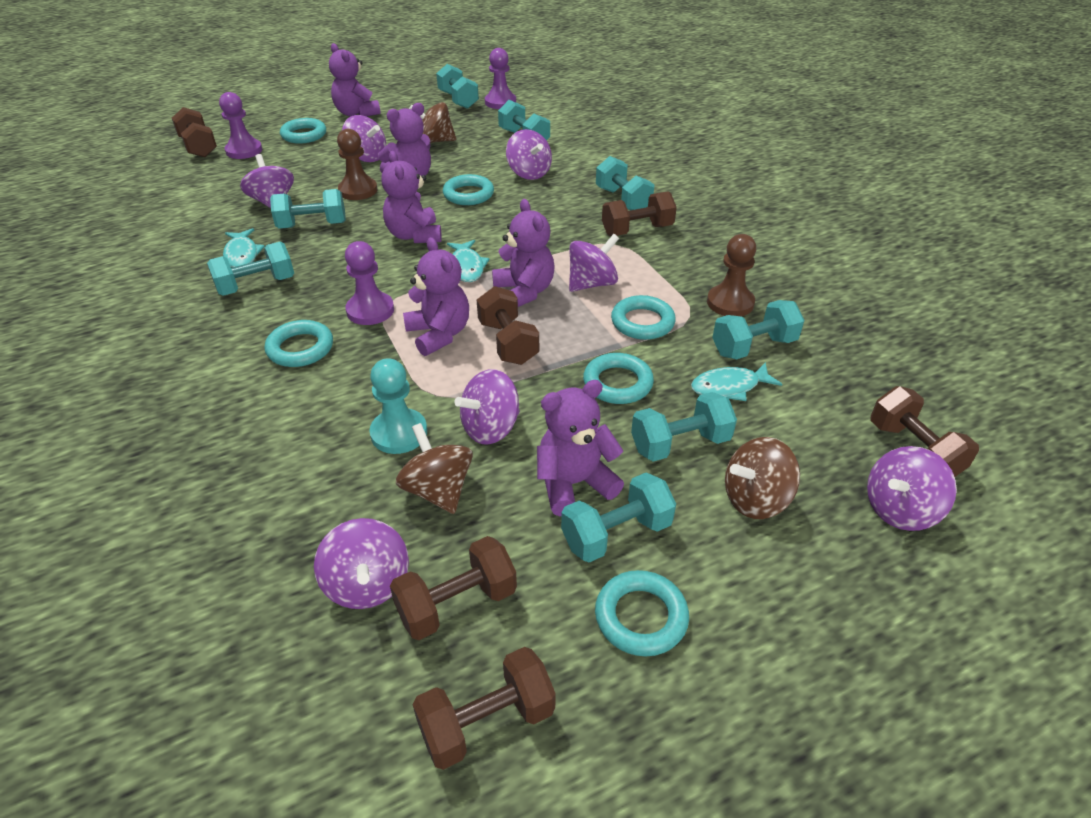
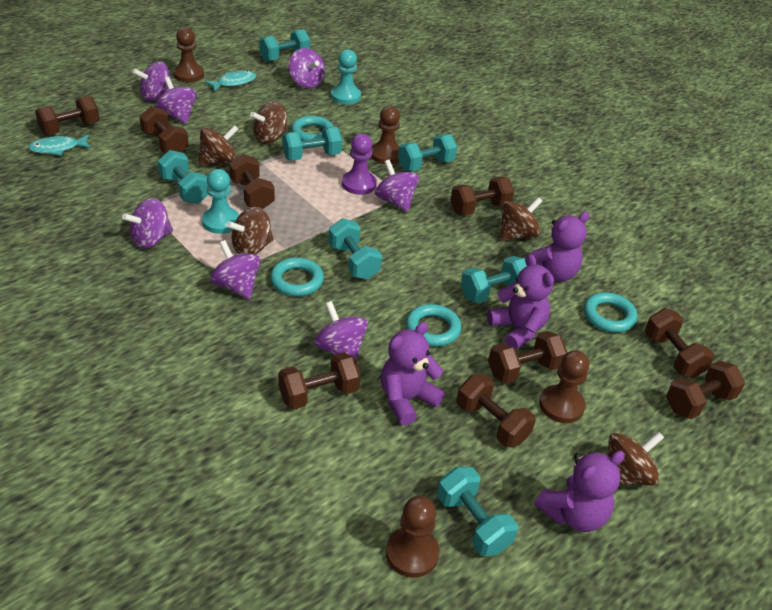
brown dumbbell: 6 -> 9
brown pawn: 2 -> 4
brown spinning top: 3 -> 5
purple pawn: 3 -> 1
purple teddy bear: 6 -> 4
turquoise dumbbell: 8 -> 7
turquoise fish: 3 -> 2
turquoise pawn: 1 -> 2
turquoise ring: 6 -> 4

